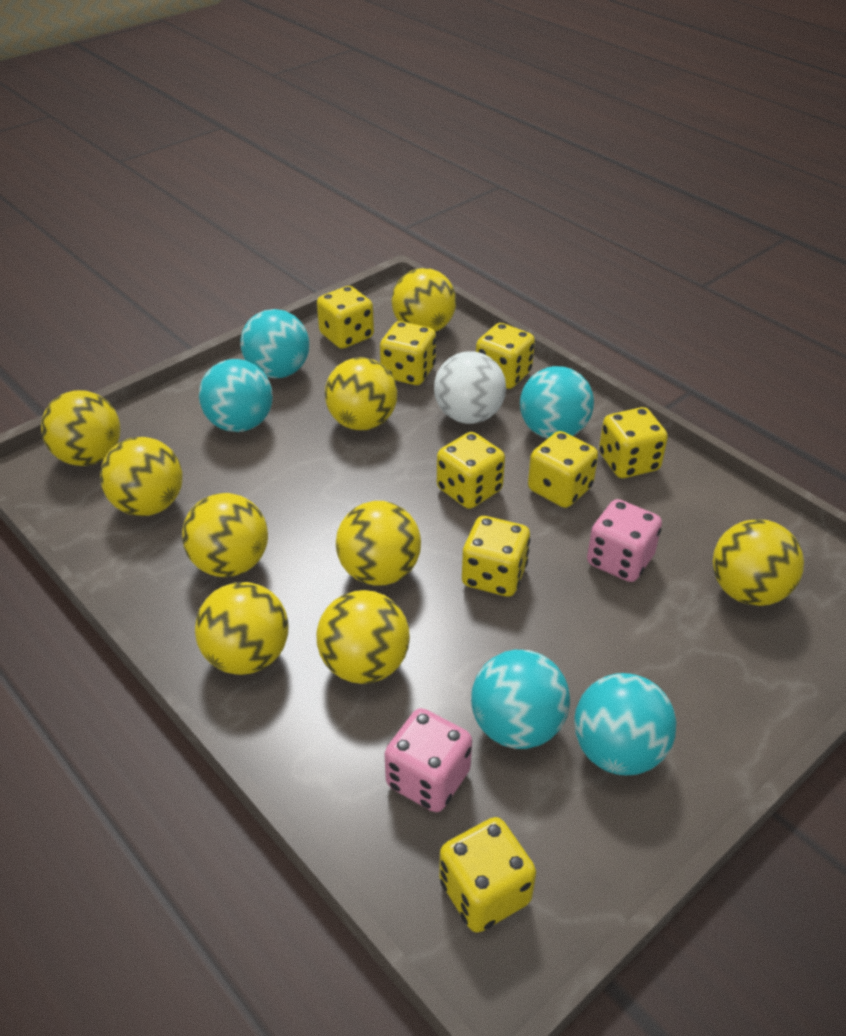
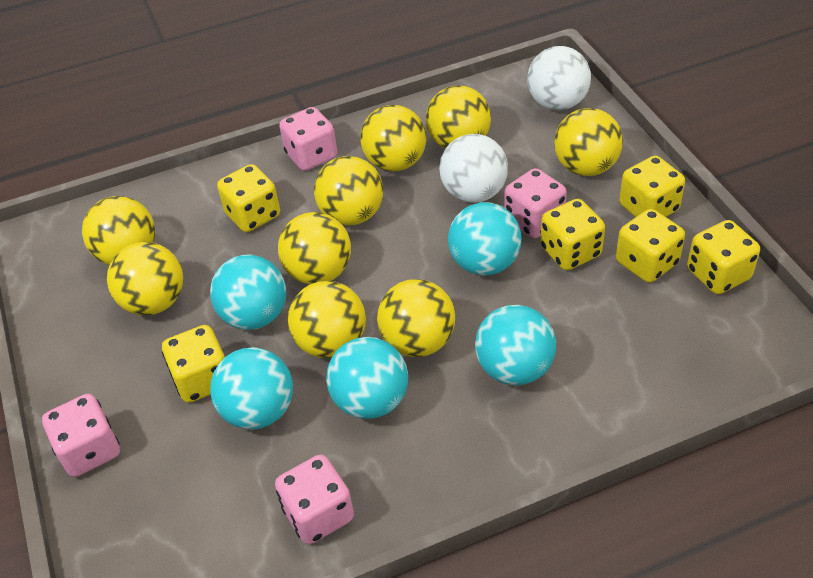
pink dice: 2 -> 4
white ball: 1 -> 2
yellow dice: 8 -> 6

